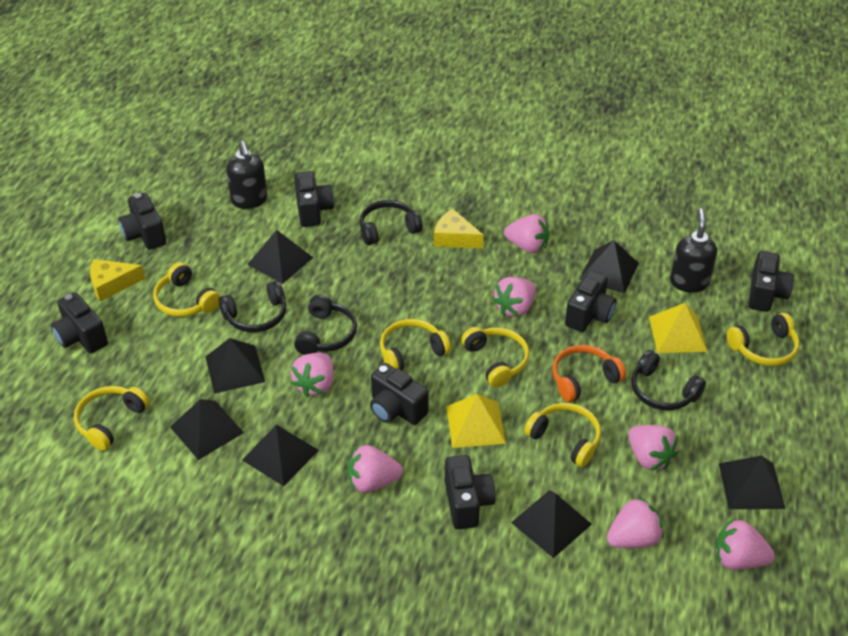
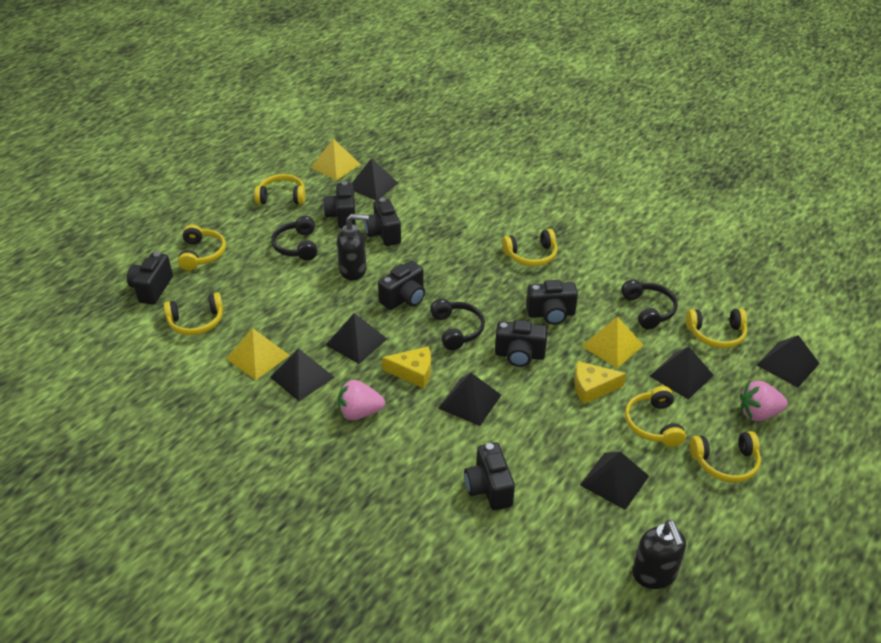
black headphones: 4 -> 3
orange headphones: 1 -> 0
pink strawberry: 7 -> 2
yellow headphones: 6 -> 7
yellow pyramid: 2 -> 3

